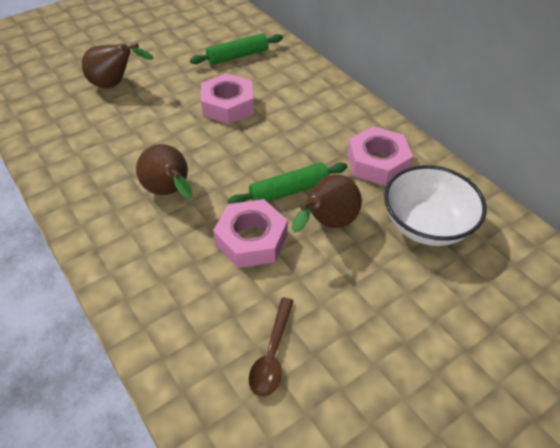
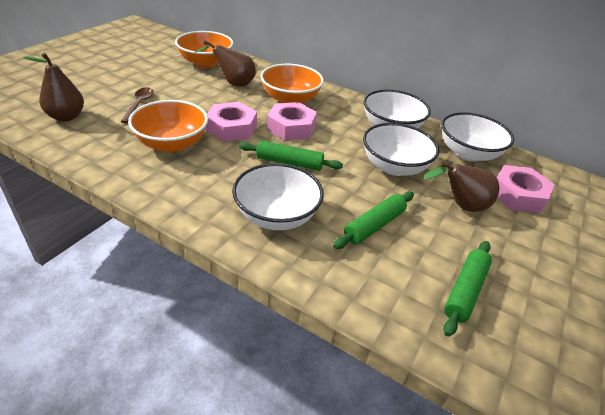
green rolling pin: 2 -> 3
orange bowl: 0 -> 3
white bowl: 1 -> 4

